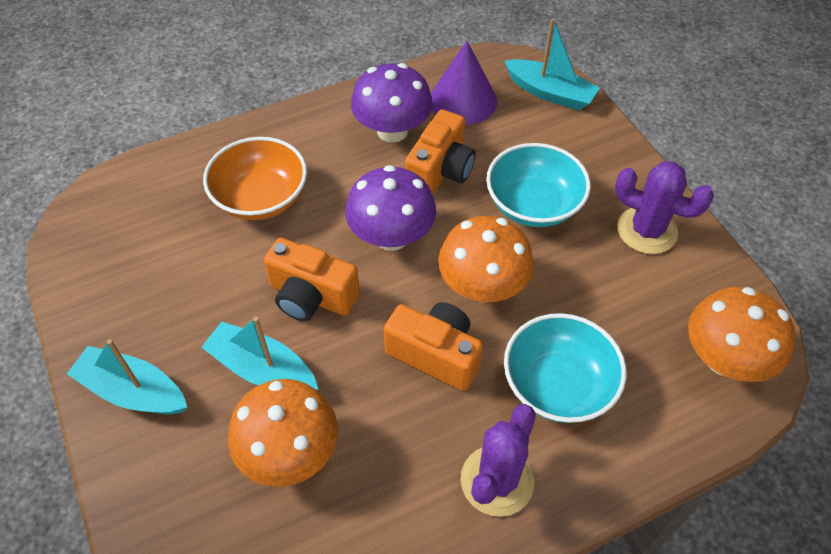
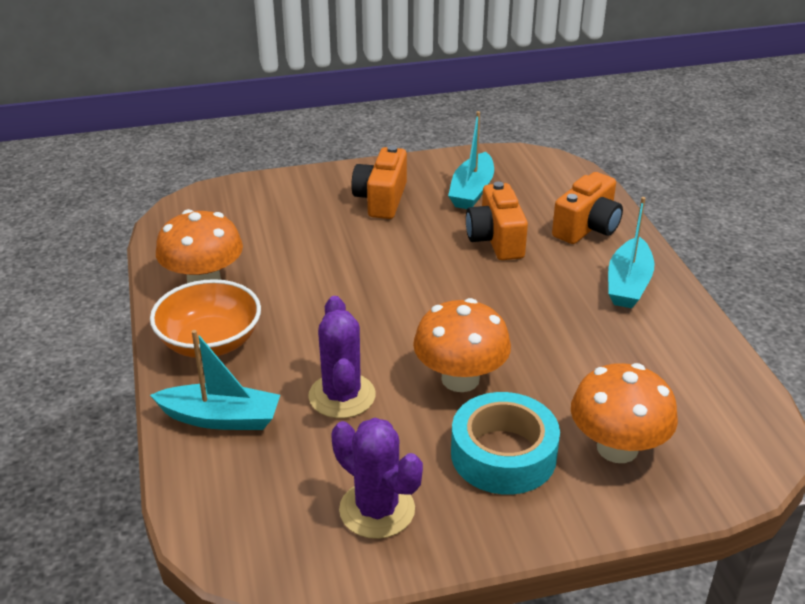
purple cone: 1 -> 0
purple mushroom: 2 -> 0
turquoise bowl: 2 -> 0
turquoise tape: 0 -> 1

